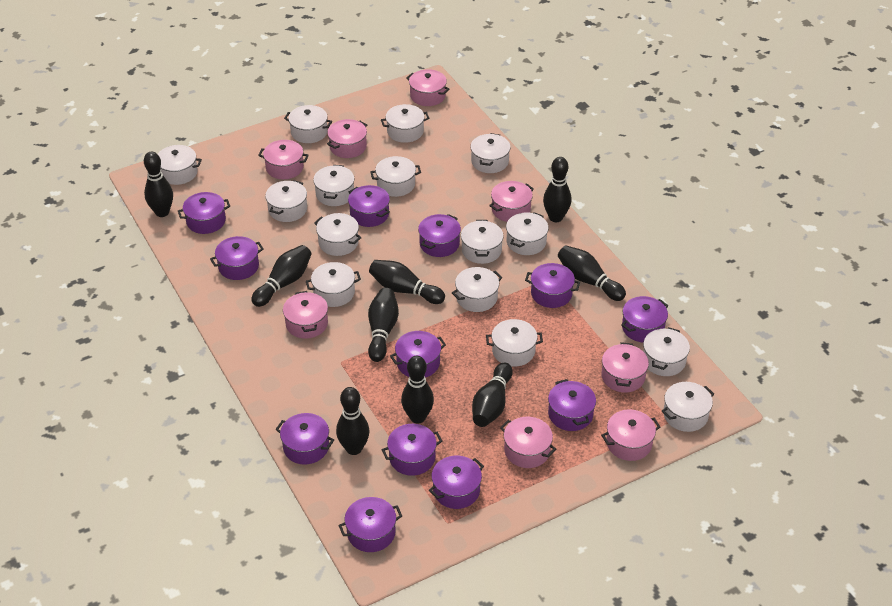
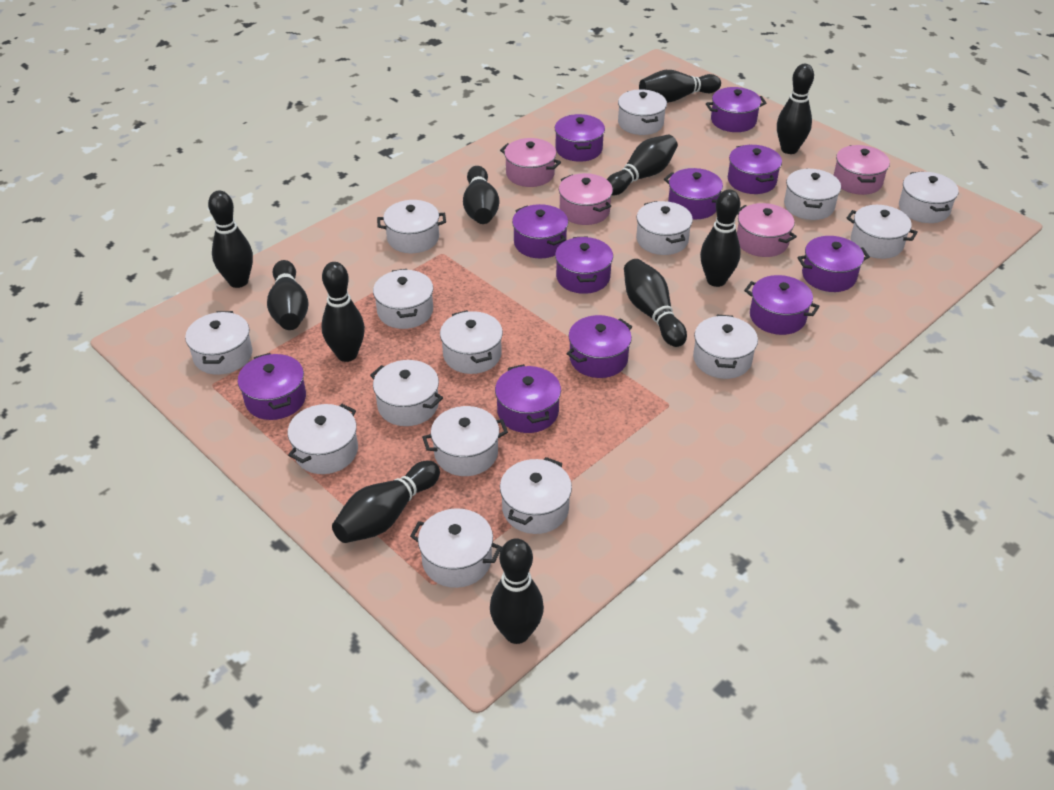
black bowling pin: 9 -> 11
pink pot: 8 -> 4
purple pot: 12 -> 11

